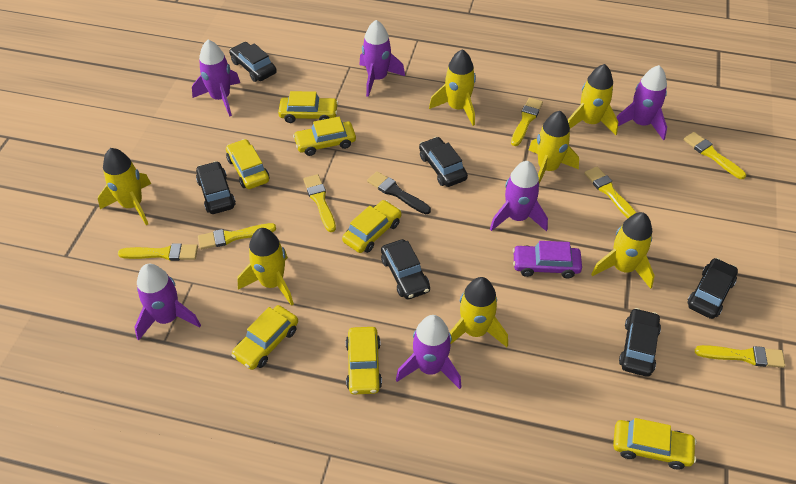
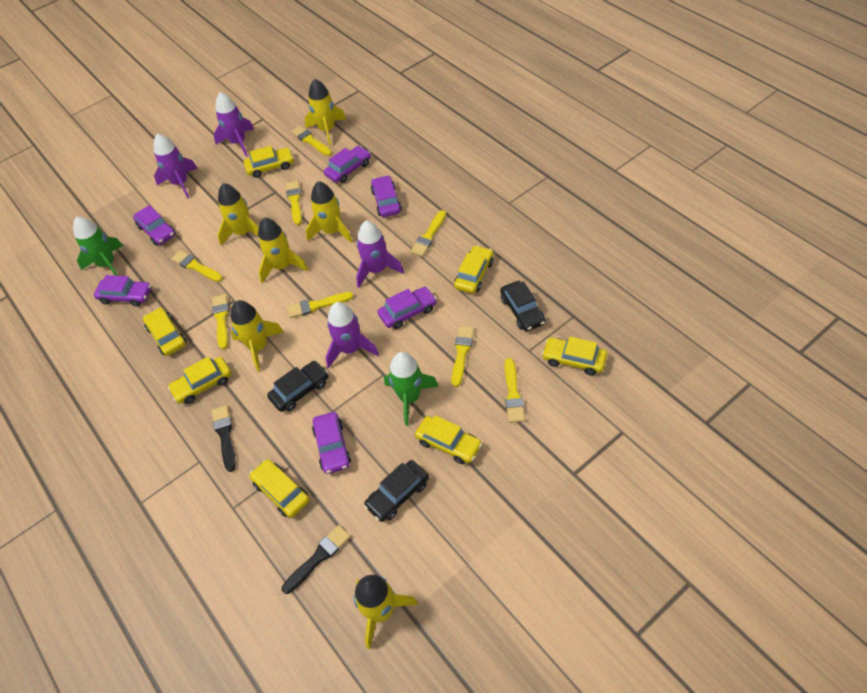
black brush: 1 -> 2
black car: 6 -> 3
green rocket: 0 -> 2
purple car: 1 -> 6
purple rocket: 6 -> 4
yellow brush: 7 -> 8
yellow rocket: 7 -> 6

